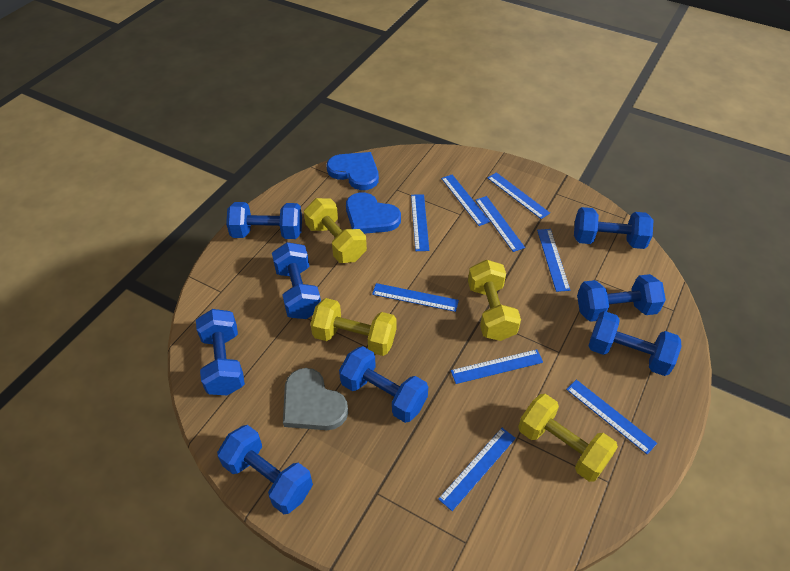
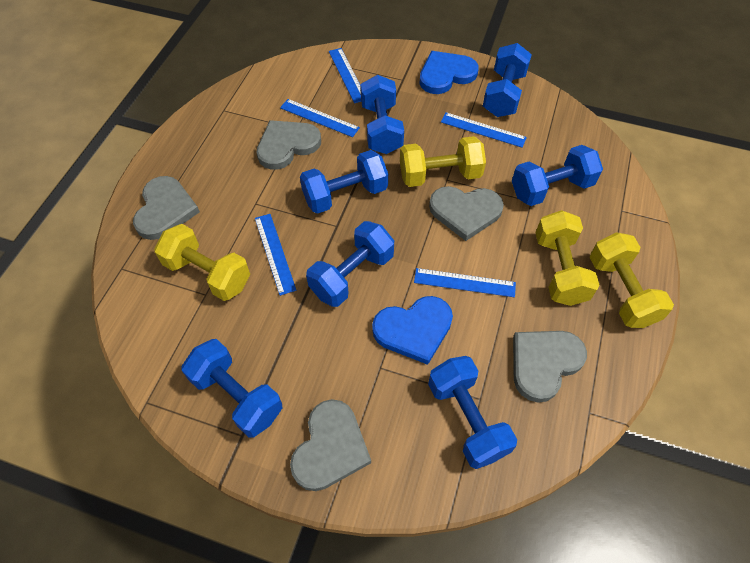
blue dumbbell: 8 -> 7
blue ruler: 9 -> 5
grey heart: 1 -> 5

